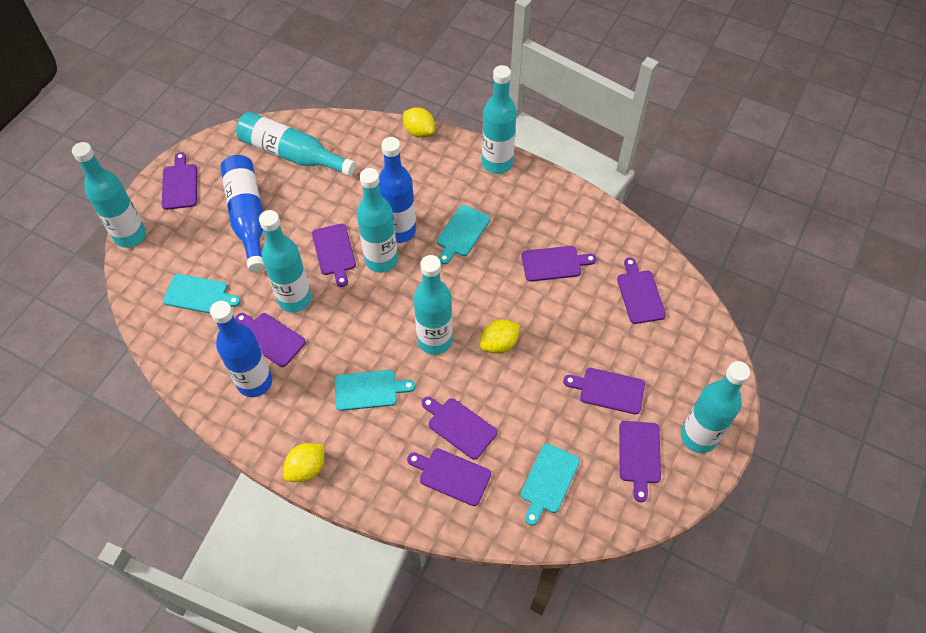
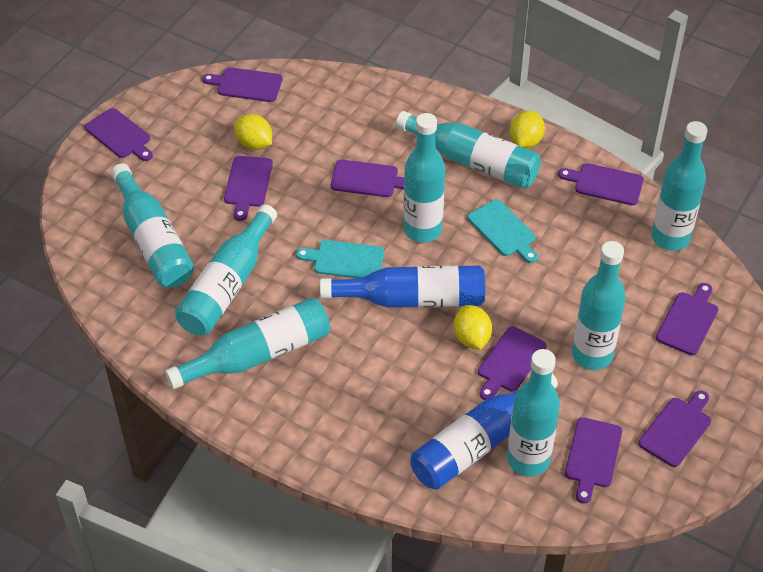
blue bottle: 3 -> 2
turquoise bottle: 7 -> 8
turquoise cutting board: 4 -> 2

